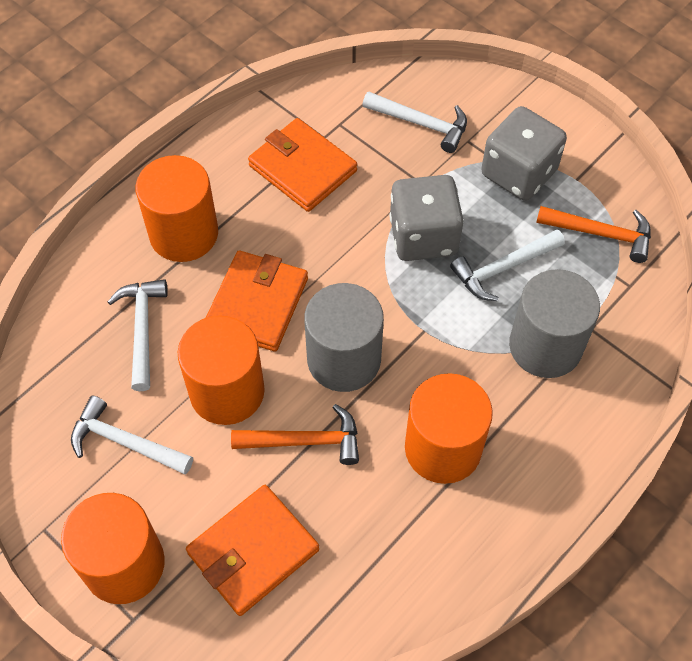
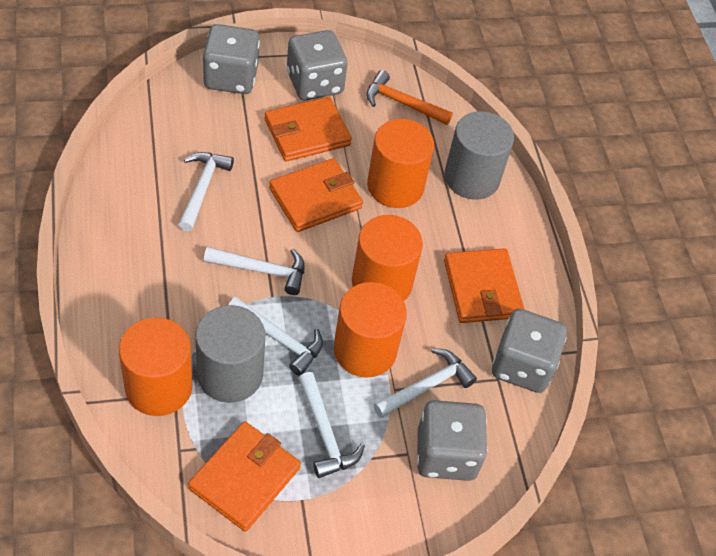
grey dice: 2 -> 4
orange hammer: 2 -> 1
orange wallet: 3 -> 4
white hammer: 4 -> 5

